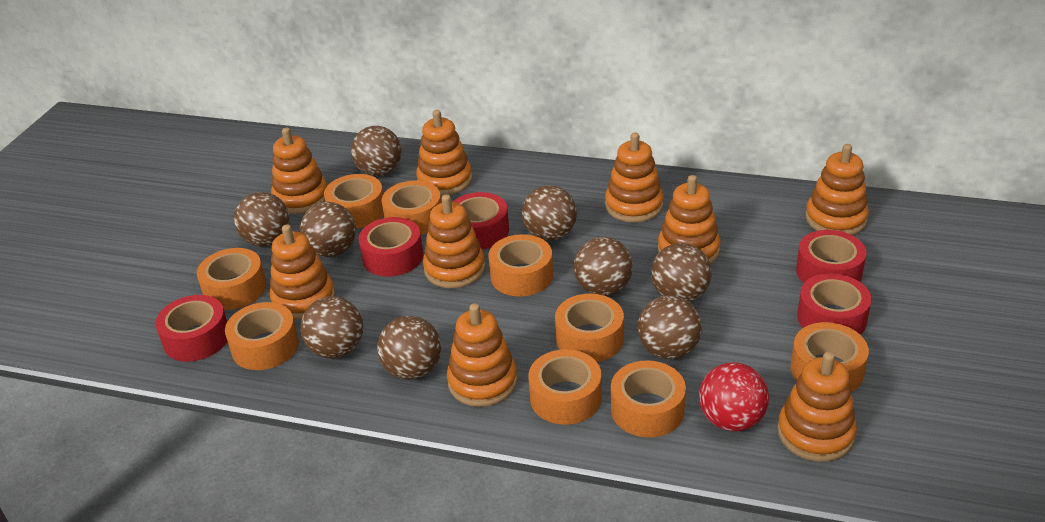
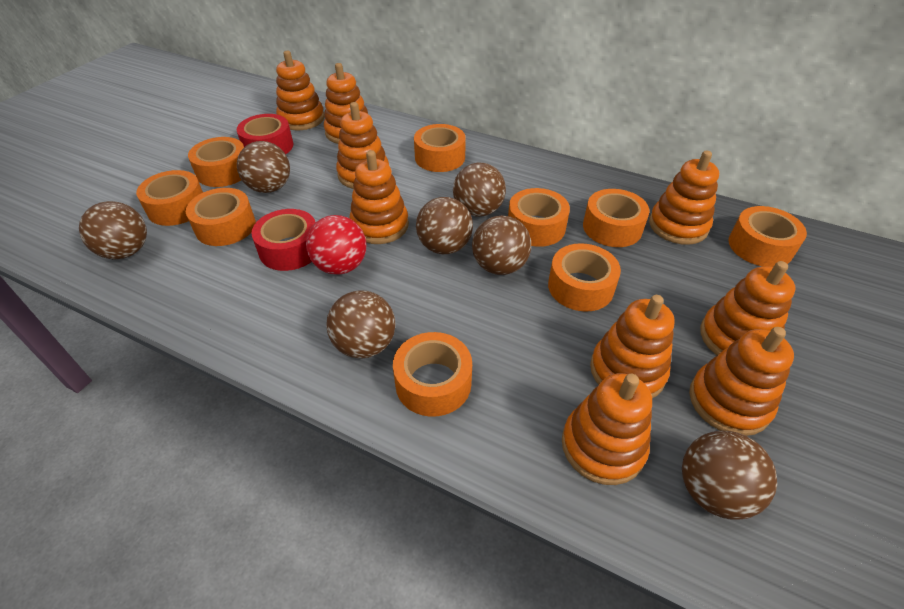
brown ball: 9 -> 7
red tape: 5 -> 2

